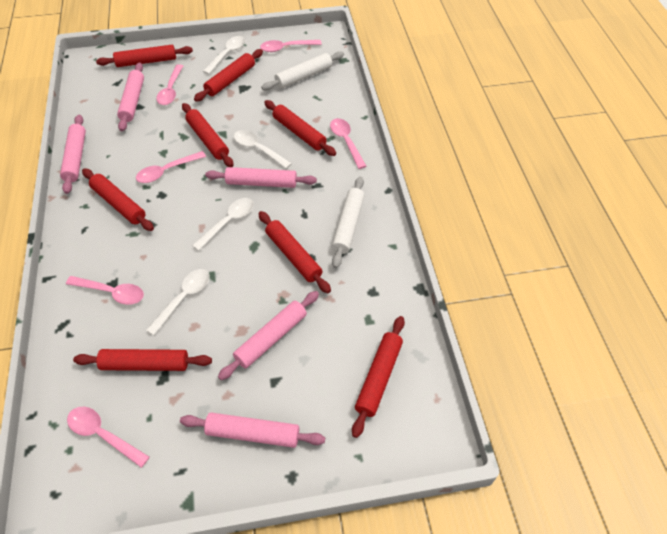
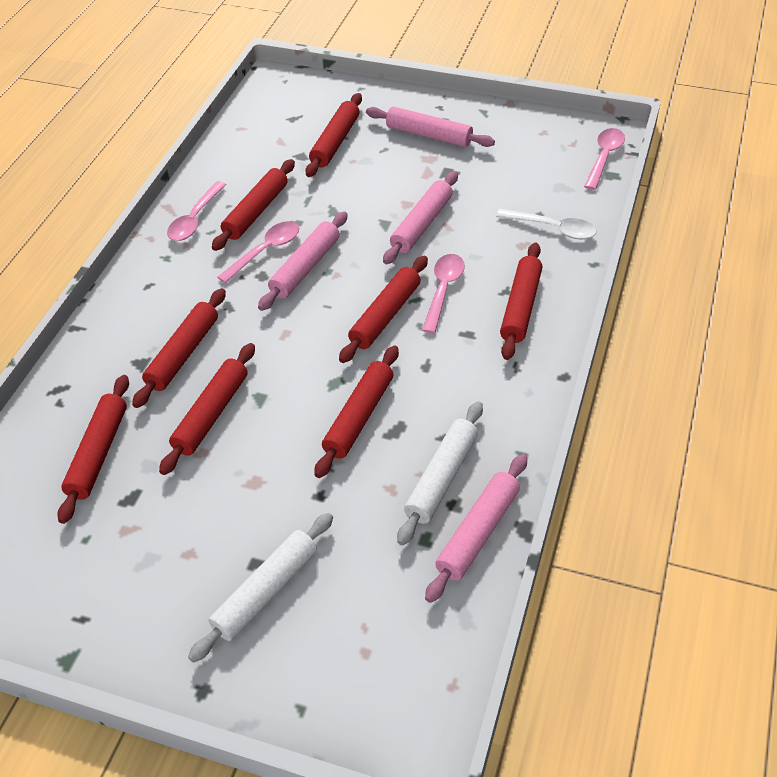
pink rolling pin: 5 -> 4
pink spoon: 6 -> 4
white spoon: 4 -> 1

